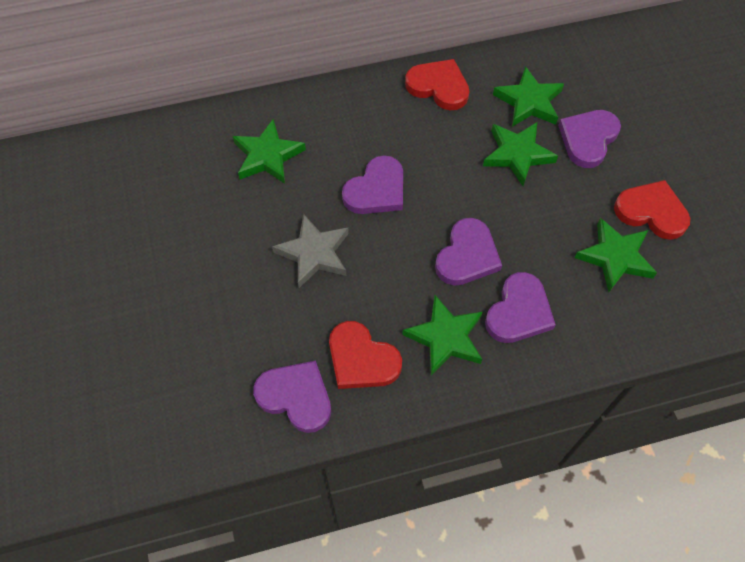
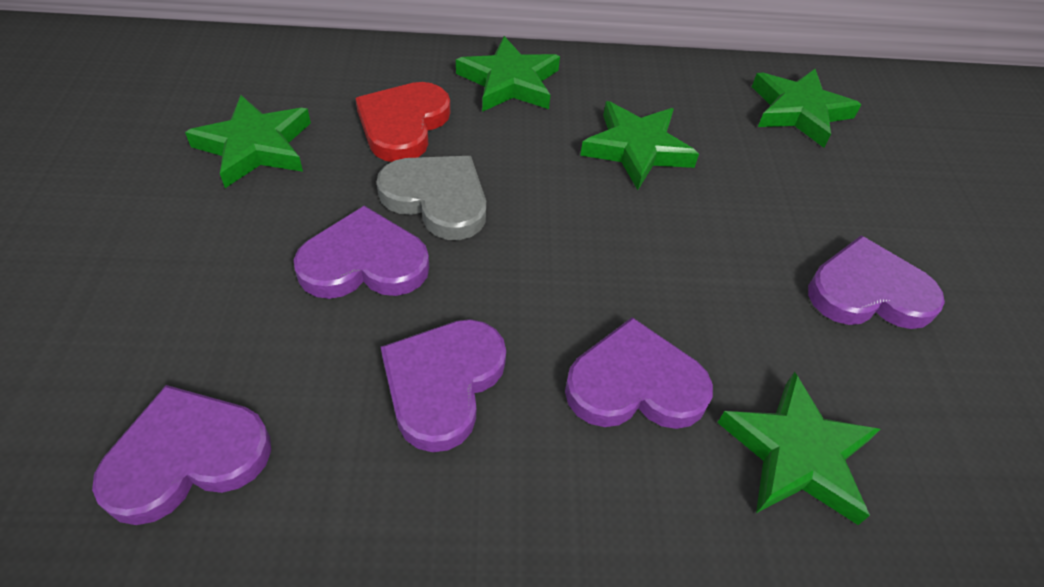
grey heart: 0 -> 1
grey star: 1 -> 0
red heart: 3 -> 1

